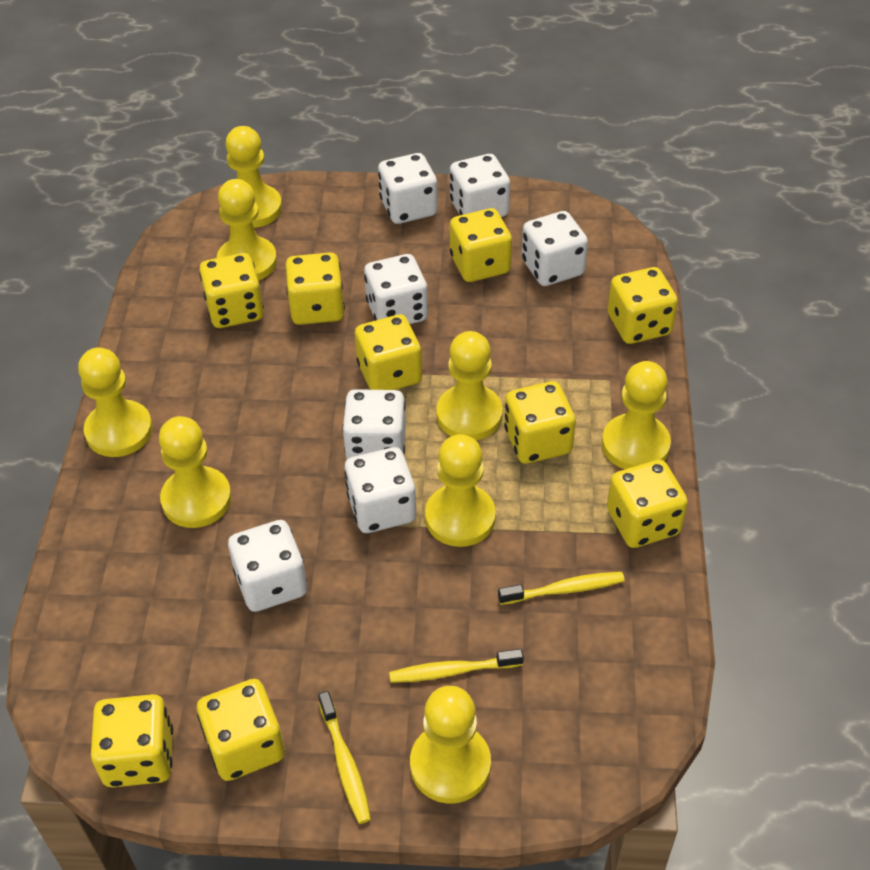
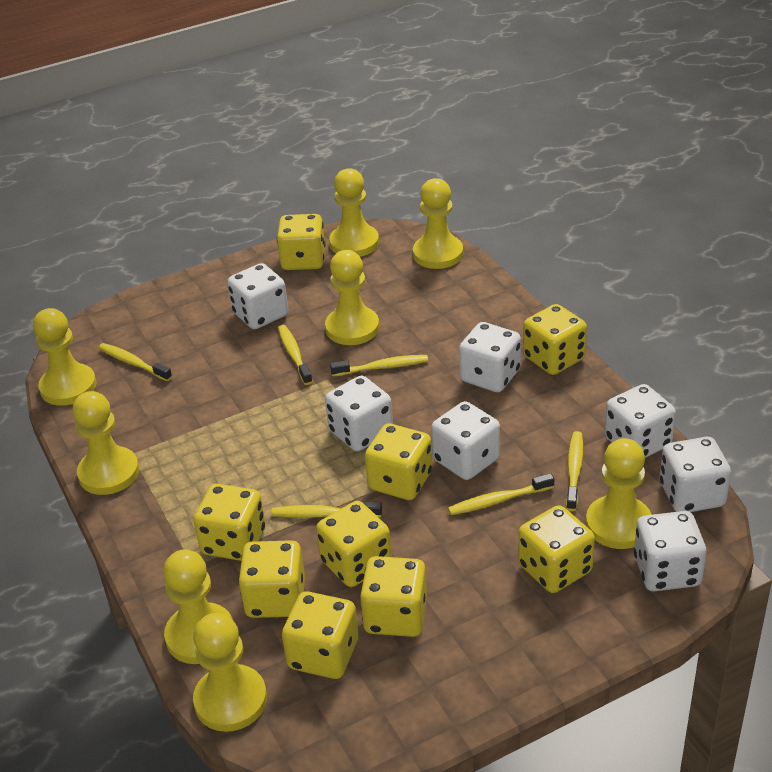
yellow toothbrush: 3 -> 6

